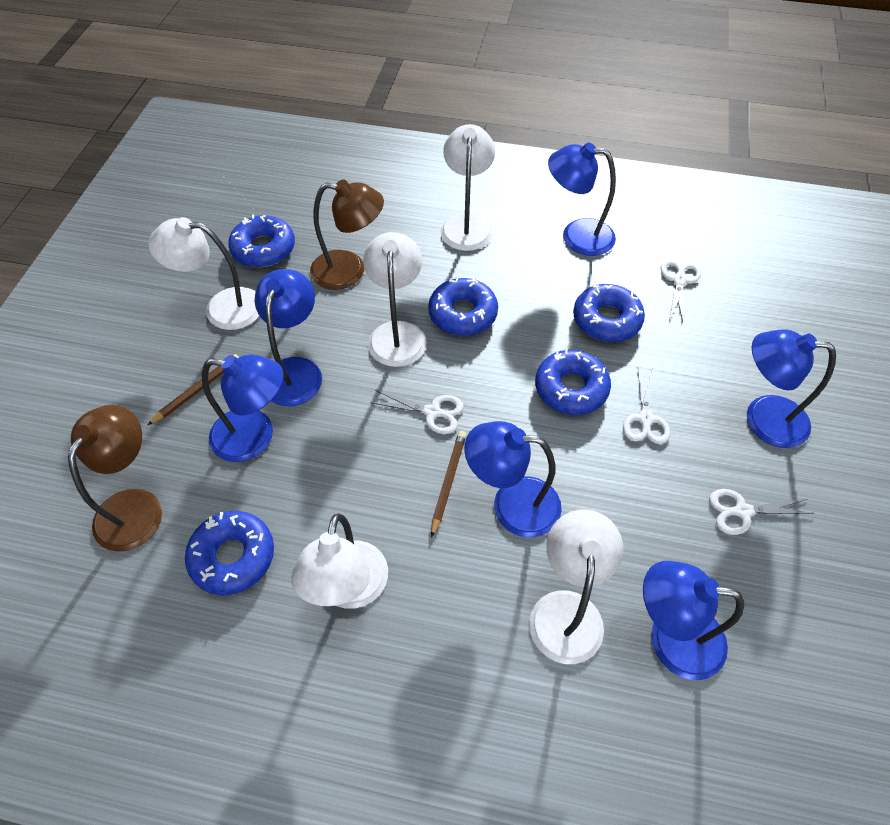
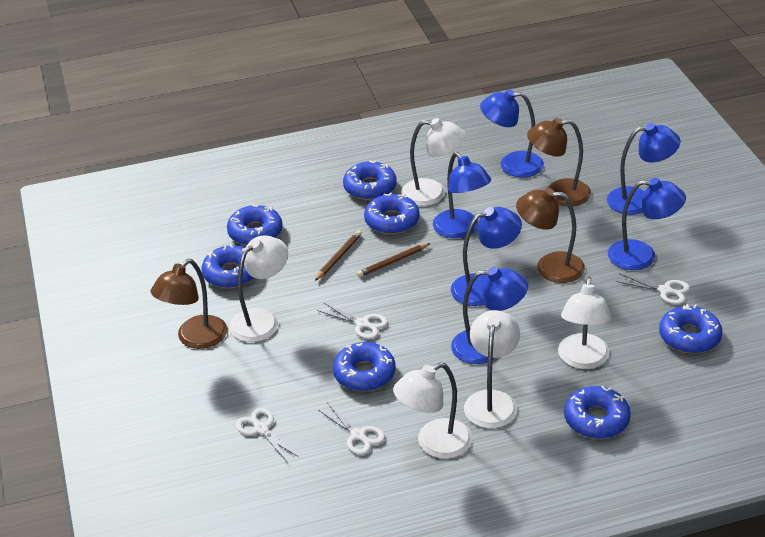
blue donut: 5 -> 7
brown lamp: 2 -> 3

